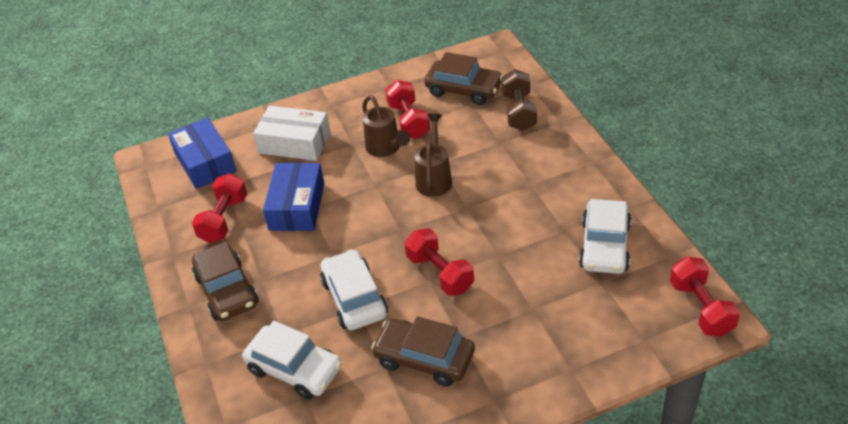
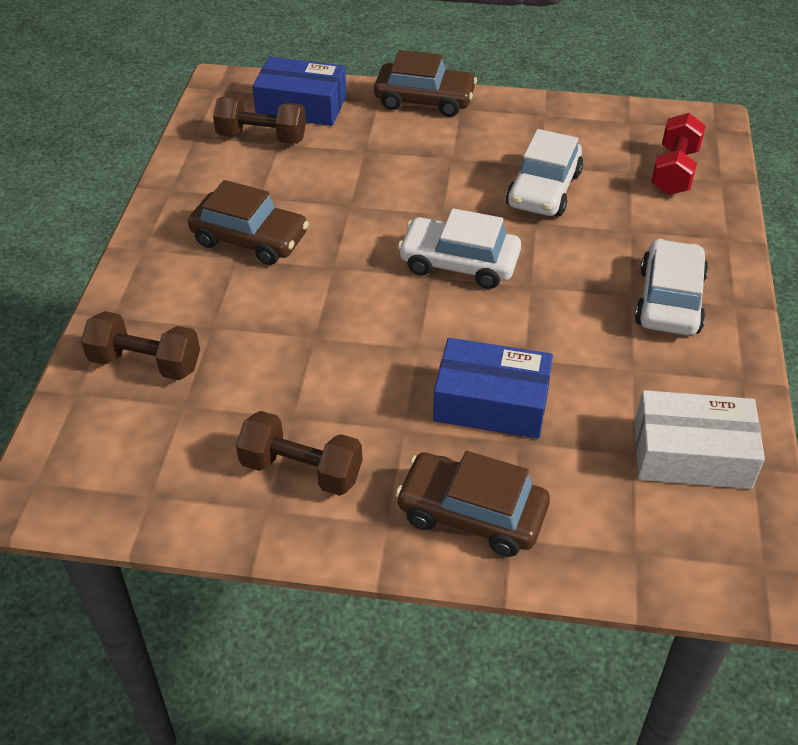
brown dumbbell: 1 -> 3
brown watering can: 2 -> 0
red dumbbell: 4 -> 1

